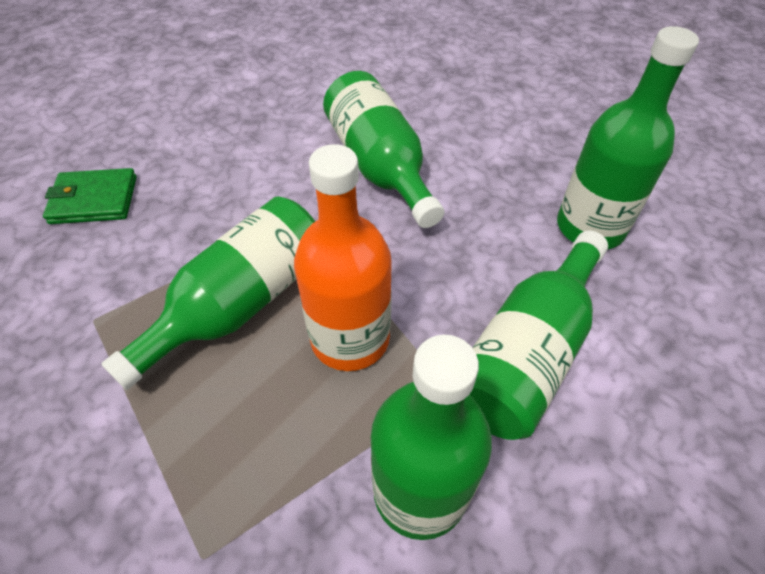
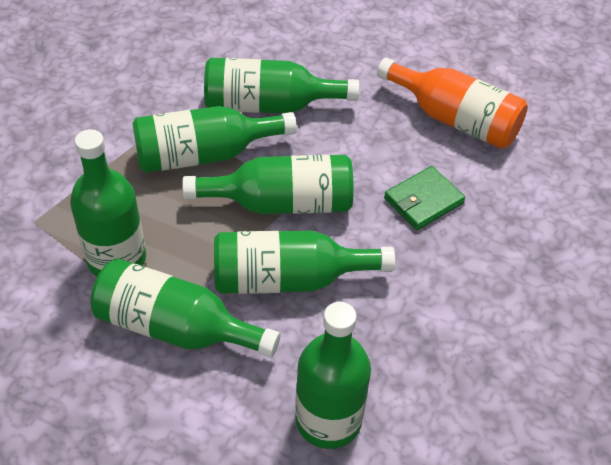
green bottle: 5 -> 7

